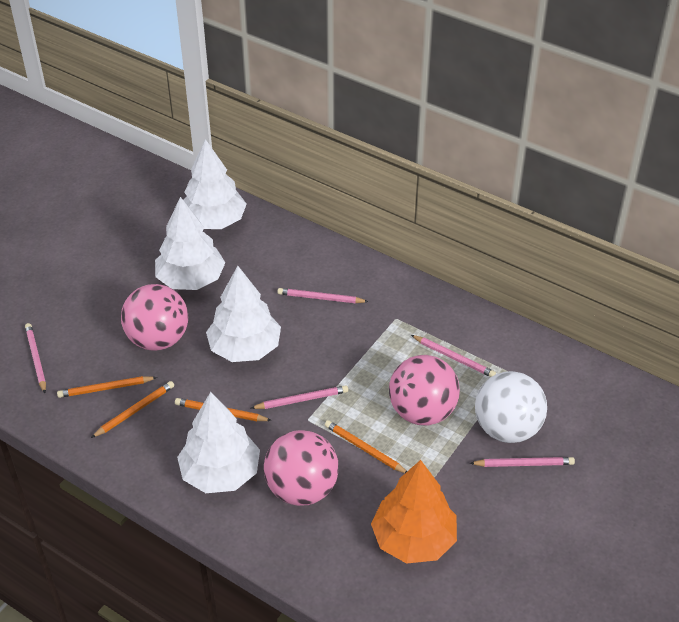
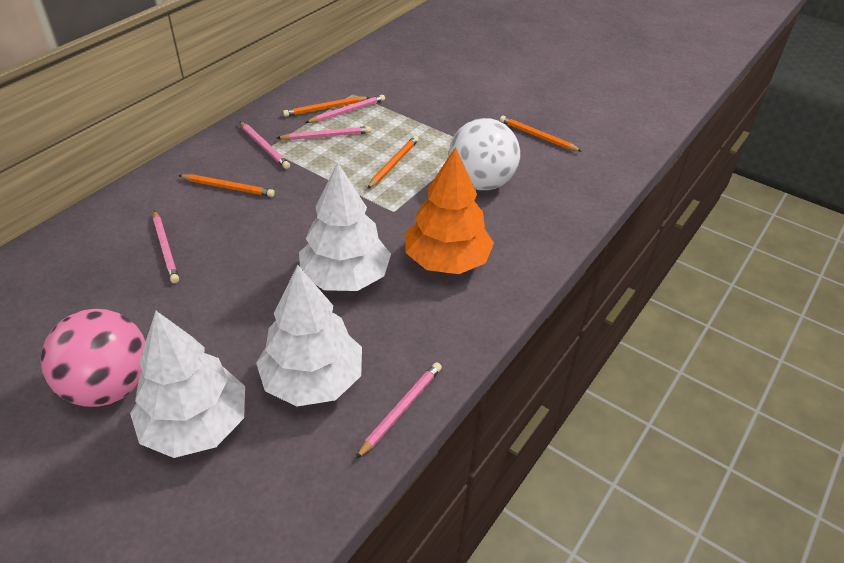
pink ball: 3 -> 1
white tree: 4 -> 3

